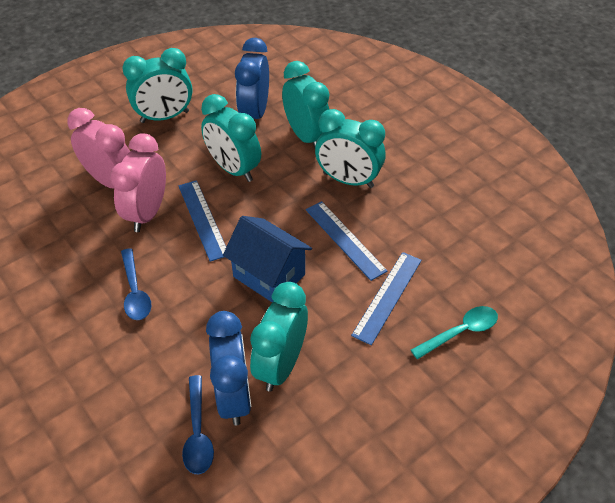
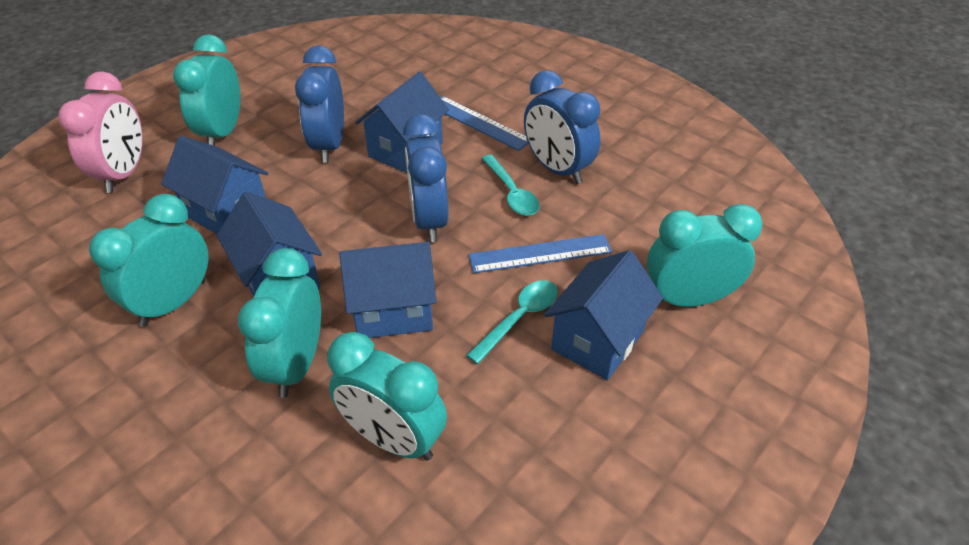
blue clock: 2 -> 3
blue house: 1 -> 5
blue ruler: 3 -> 2
blue spoon: 2 -> 0
pink clock: 2 -> 1
turquoise spoon: 1 -> 2

